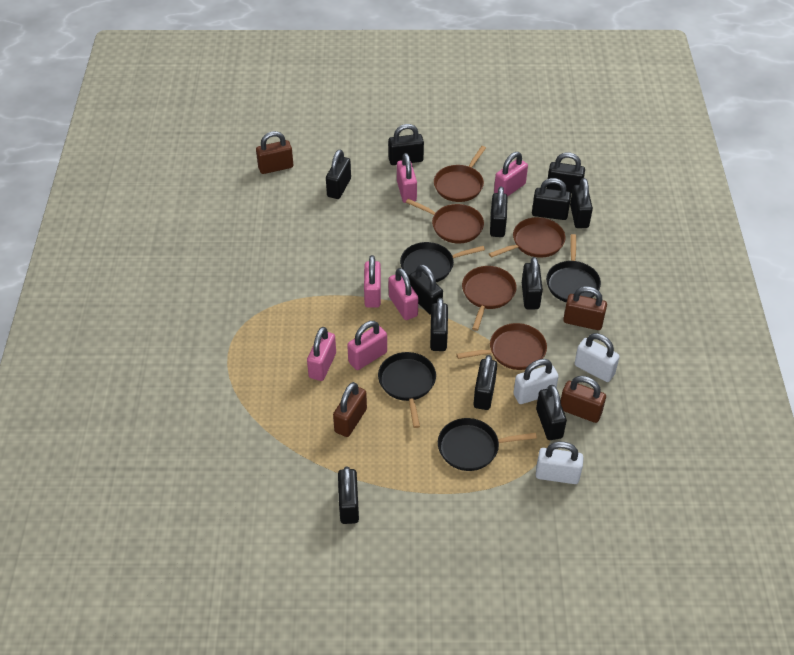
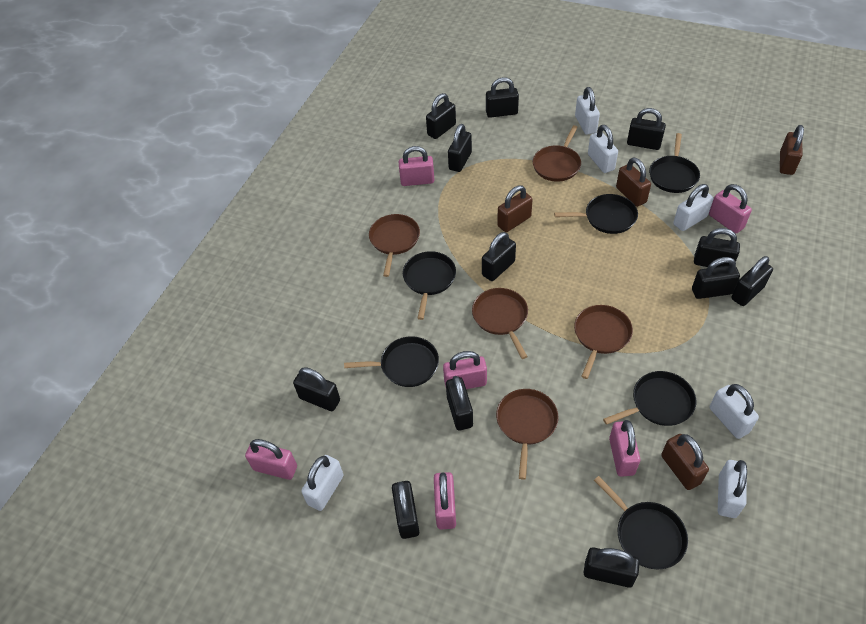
black pan: 4 -> 6
white padlock: 3 -> 6

